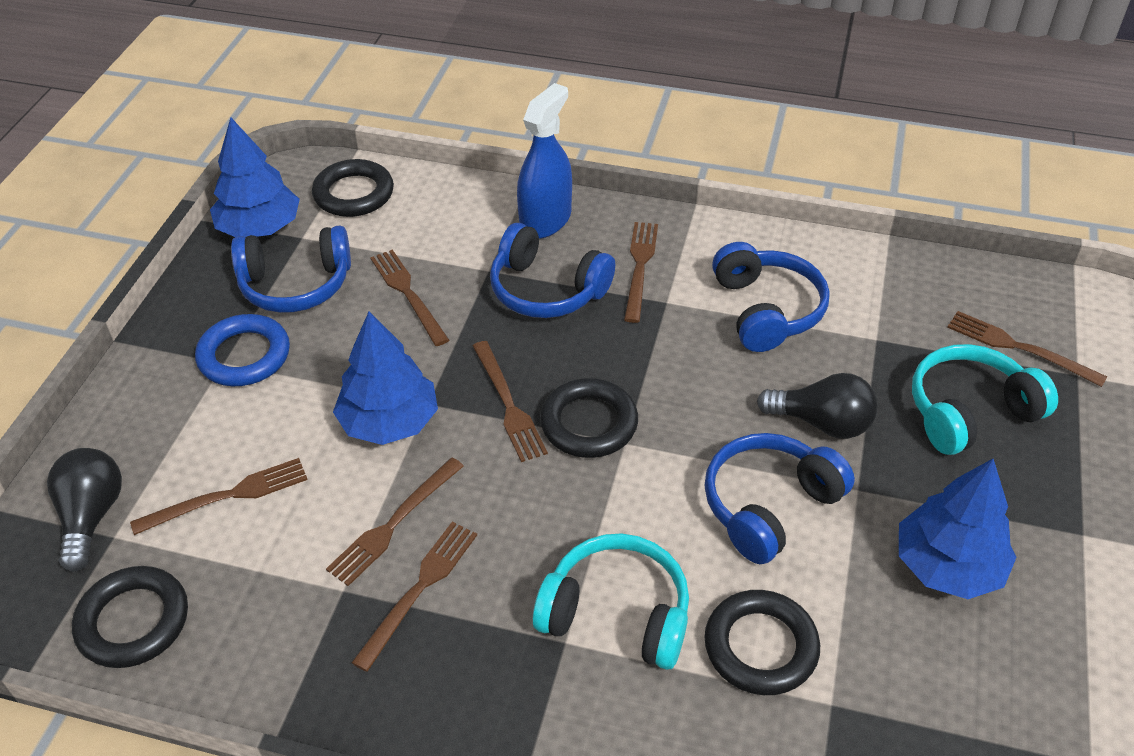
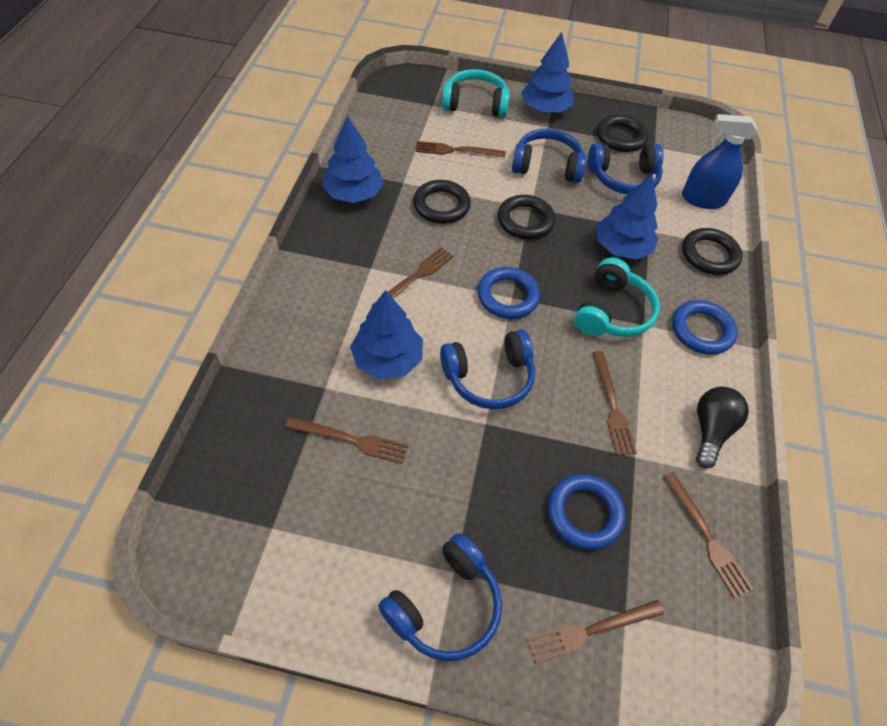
black light bulb: 2 -> 1
blue ring: 1 -> 3
blue tree: 3 -> 4
brown fork: 7 -> 6

